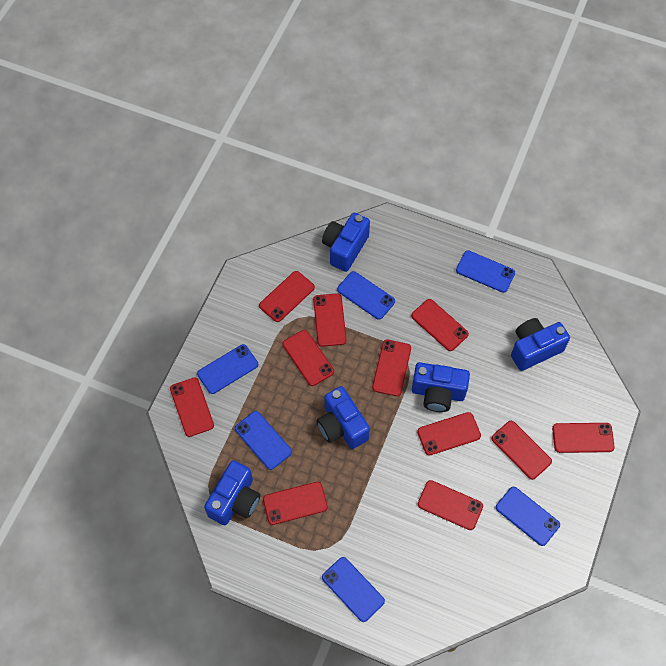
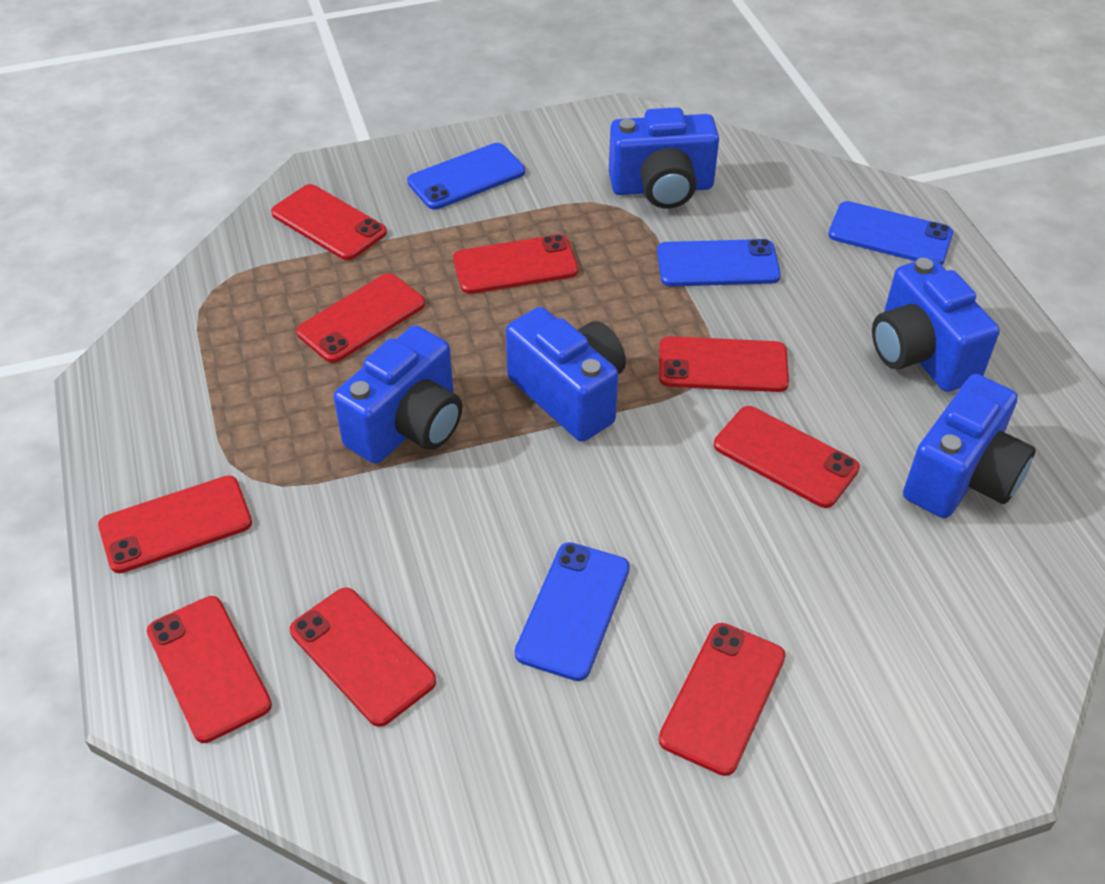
blue phone: 6 -> 4
red phone: 11 -> 9

